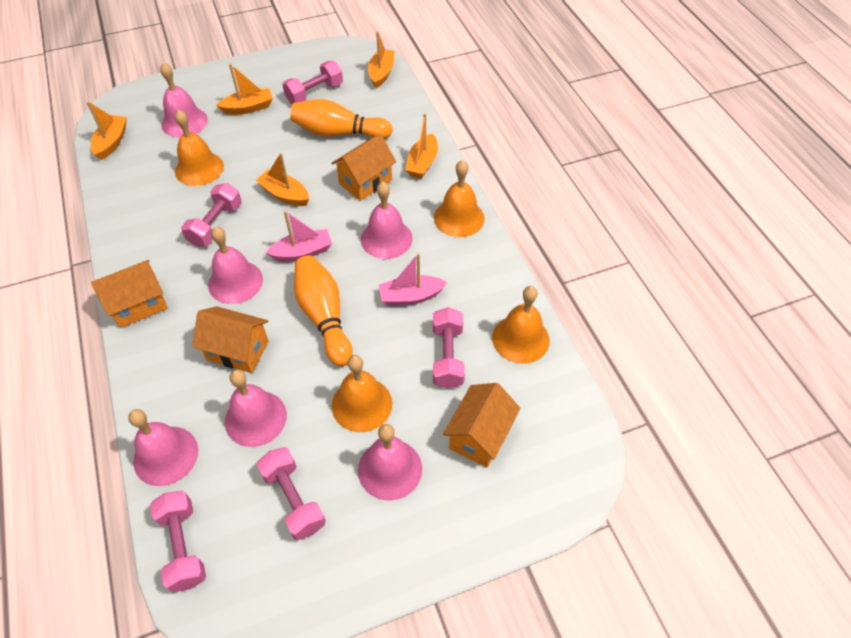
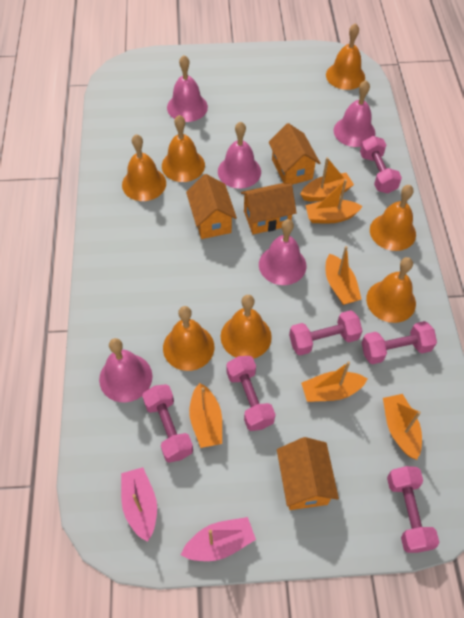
orange bell: 4 -> 7
orange boat: 5 -> 6
orange bowling pin: 2 -> 0
pink bell: 6 -> 5
pink dumbbell: 5 -> 6

